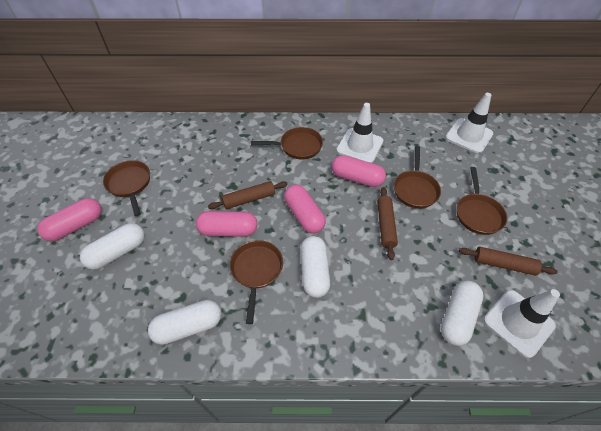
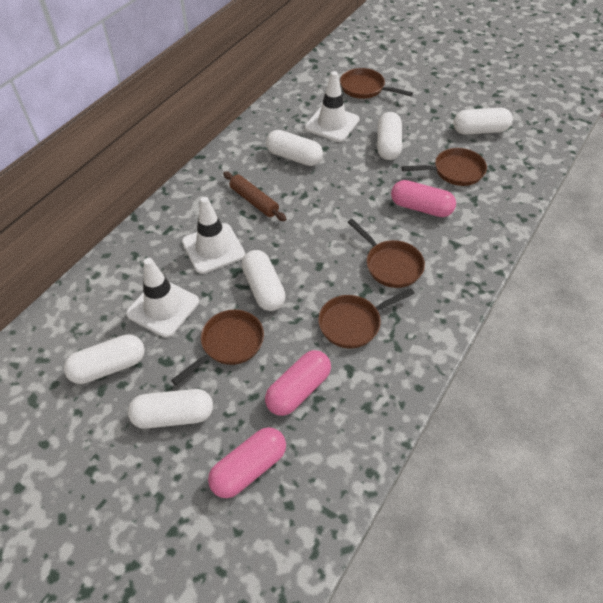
brown rolling pin: 3 -> 1
pink capsule: 4 -> 3
white capsule: 4 -> 6

